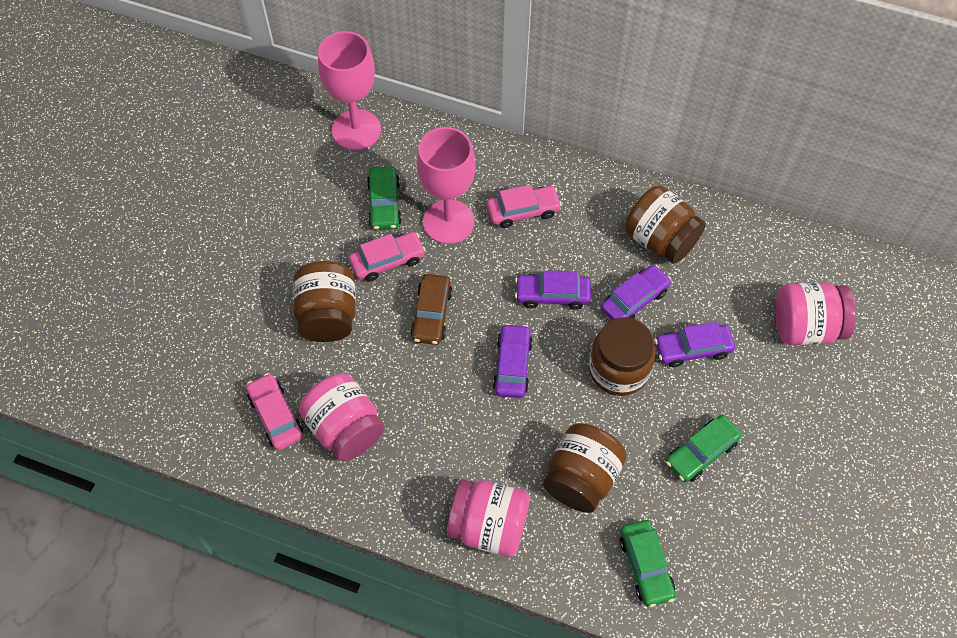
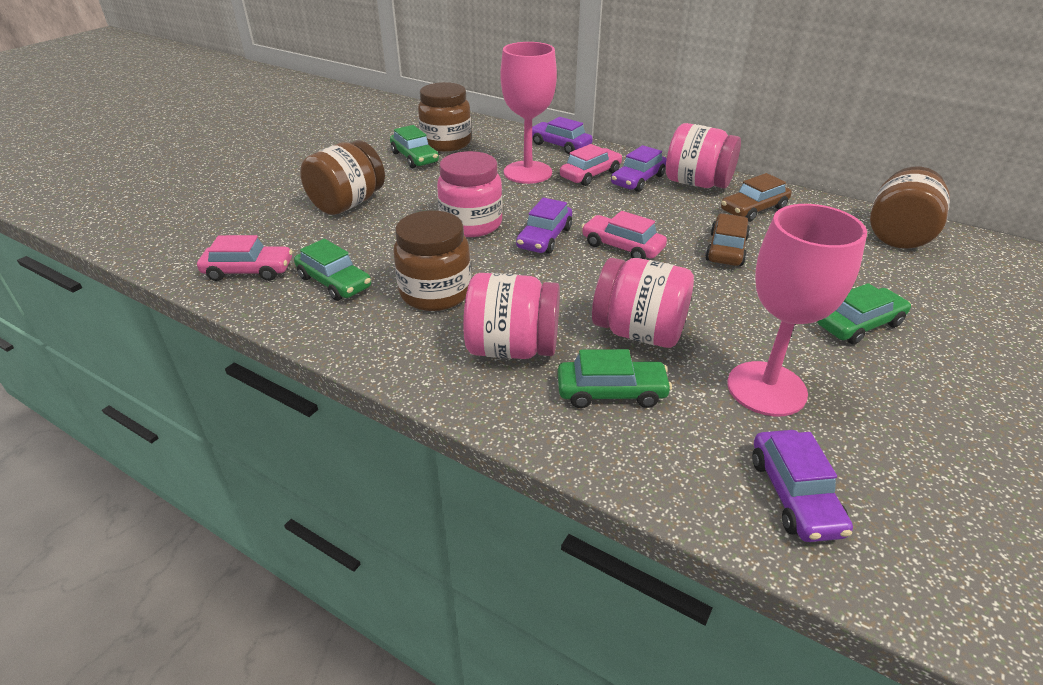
brown car: 1 -> 2
green car: 3 -> 4
pink jar: 3 -> 4

